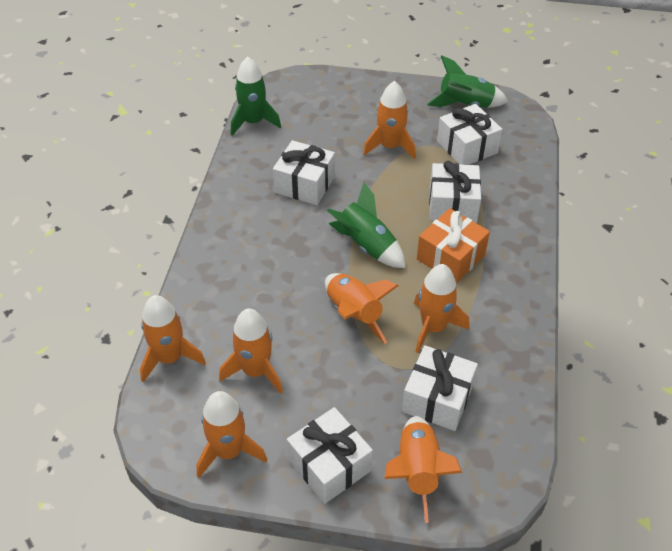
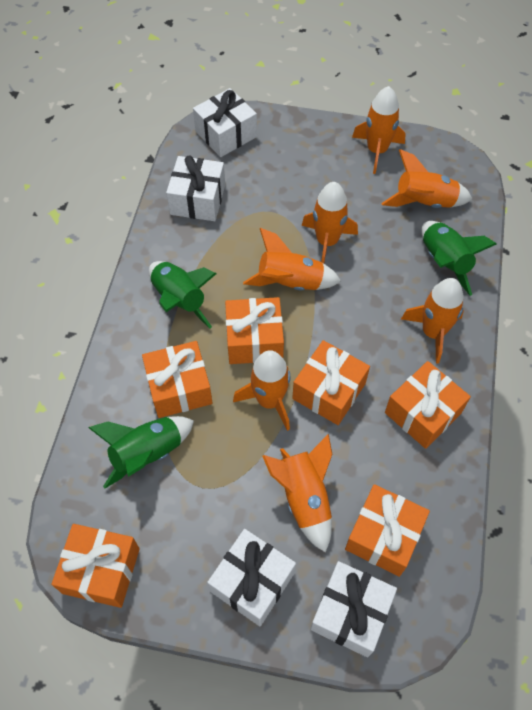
orange gift: 1 -> 6
white gift: 5 -> 4

